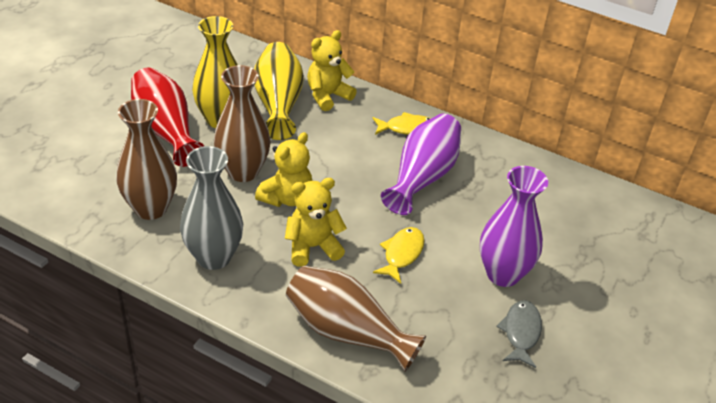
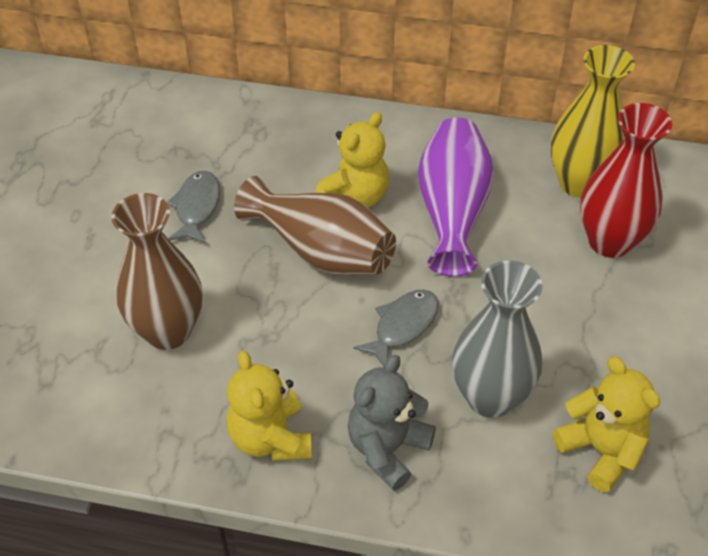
brown vase: 3 -> 2
grey fish: 1 -> 2
grey teddy bear: 0 -> 1
purple vase: 2 -> 1
yellow fish: 2 -> 0
yellow vase: 2 -> 1

